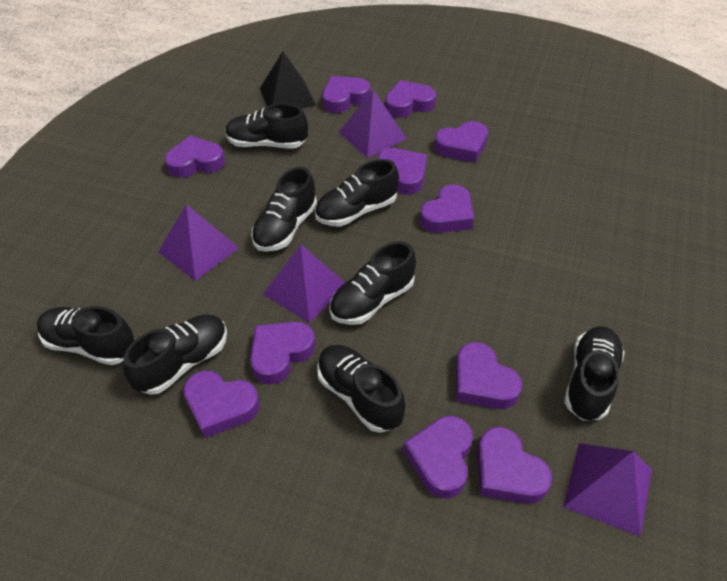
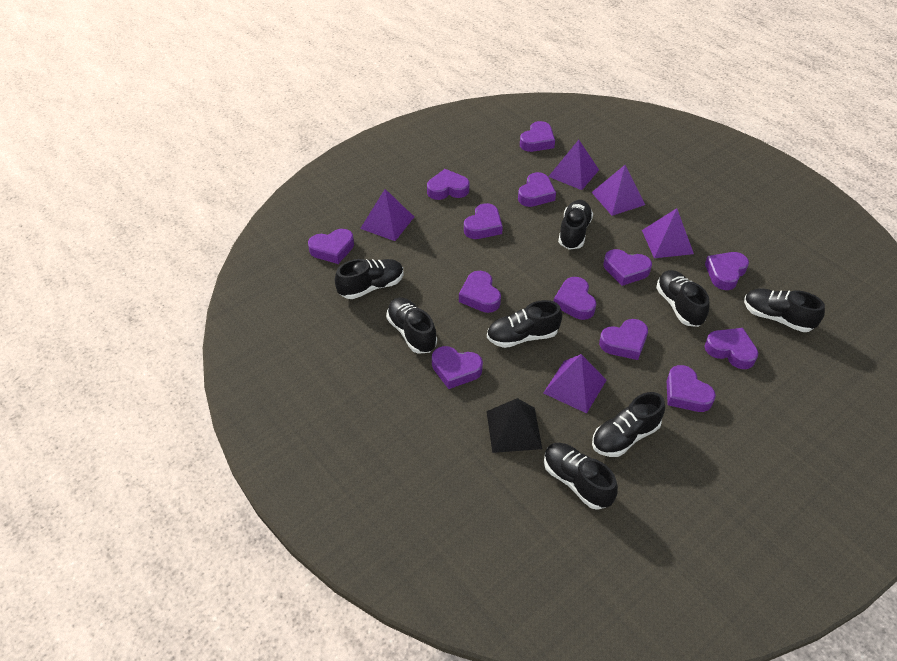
purple heart: 11 -> 13
purple pyramid: 4 -> 5

